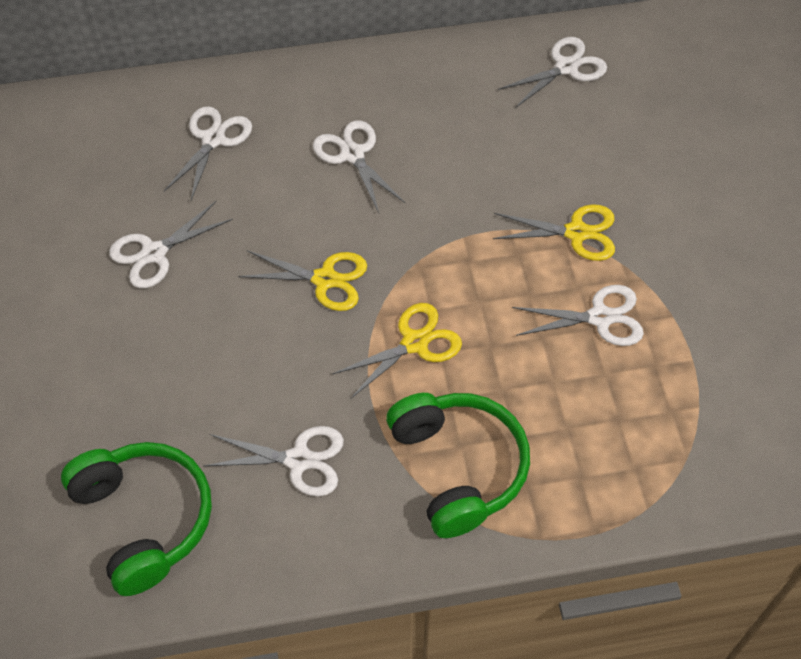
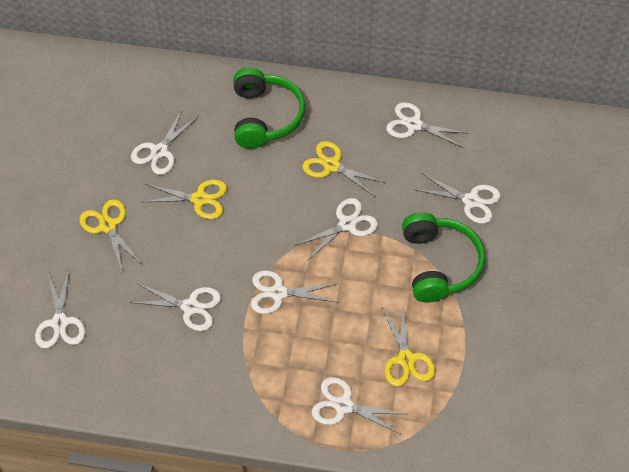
white scissors: 6 -> 8
yellow scissors: 3 -> 4

